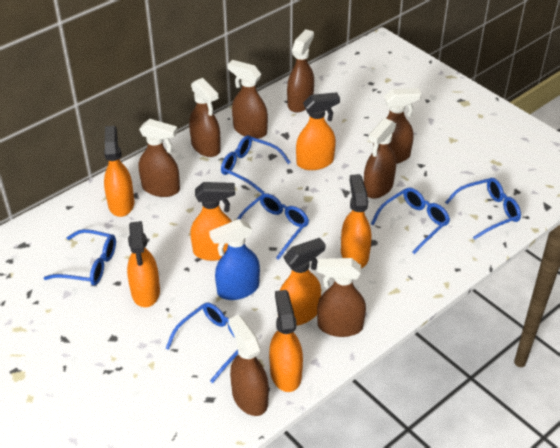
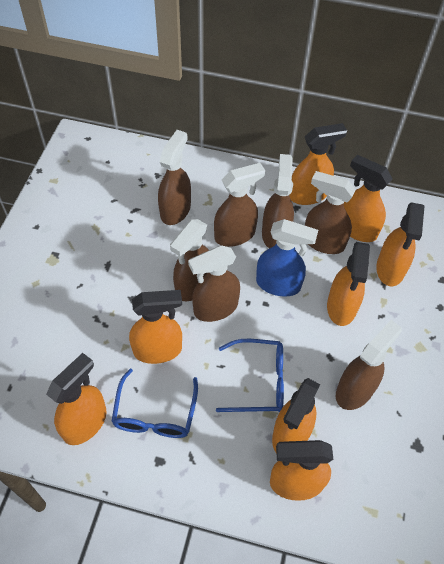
blue glasses: 6 -> 2
brown spray bottle: 8 -> 7
orange spray bottle: 7 -> 8

